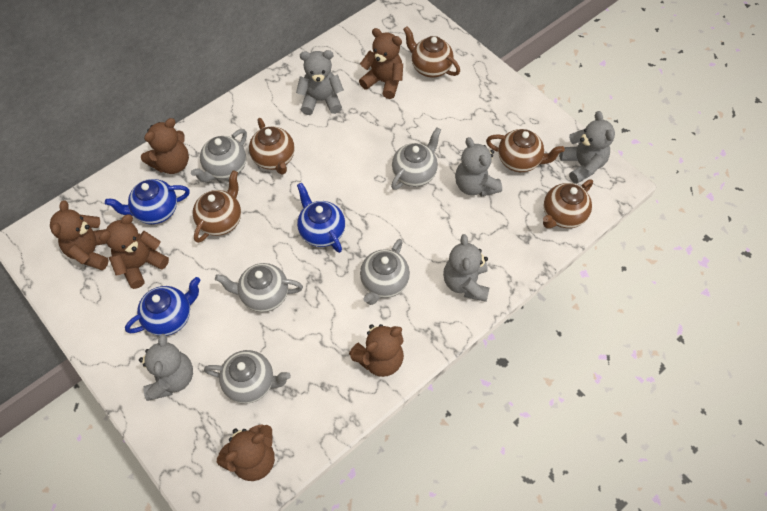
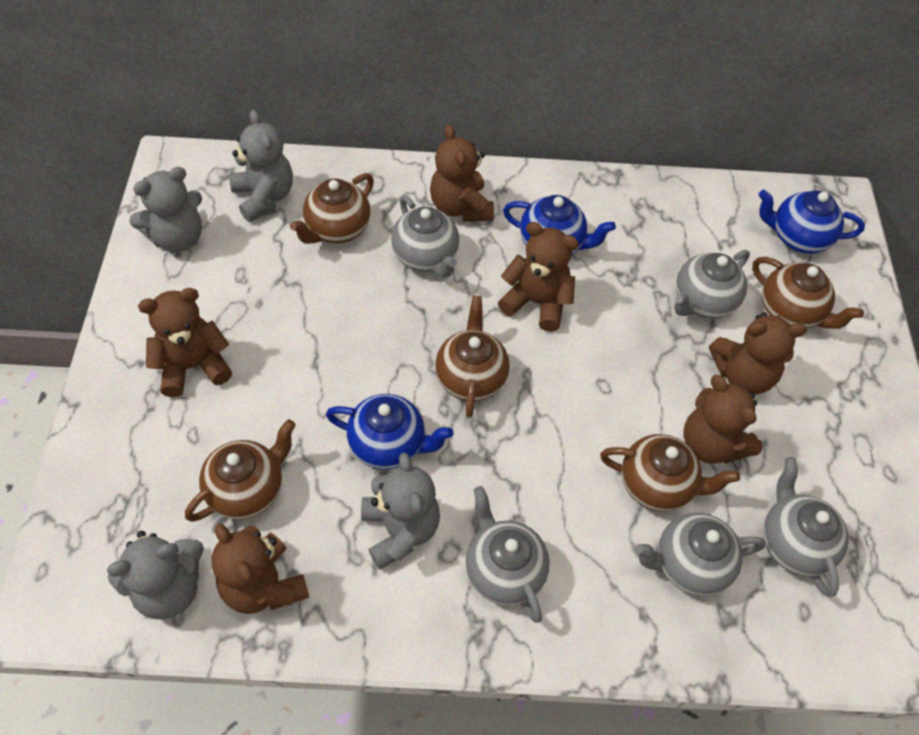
grey teddy bear: 5 -> 4

